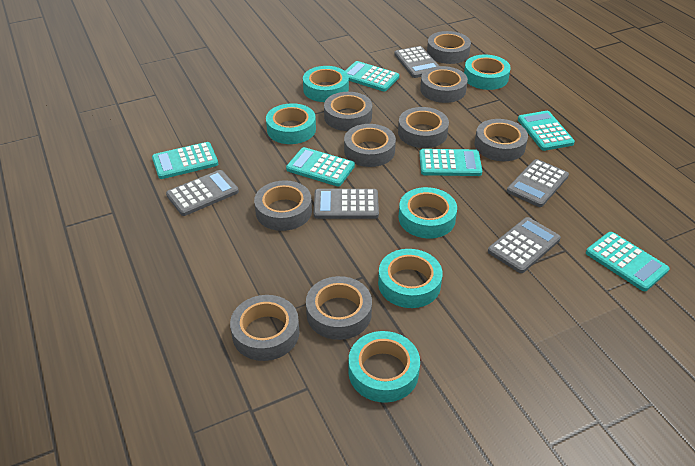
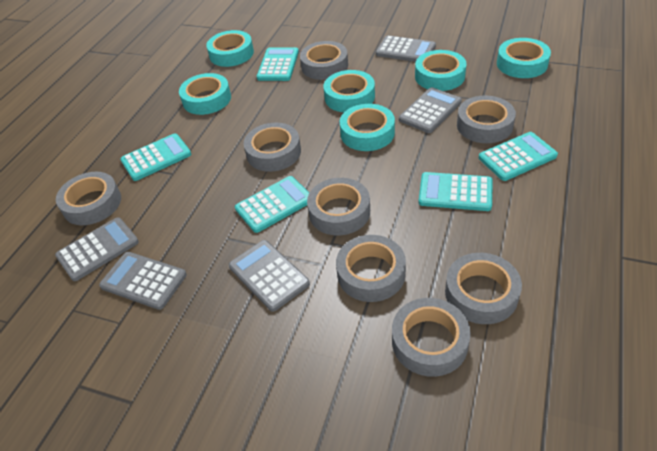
grey tape: 9 -> 8
turquoise calculator: 6 -> 5

